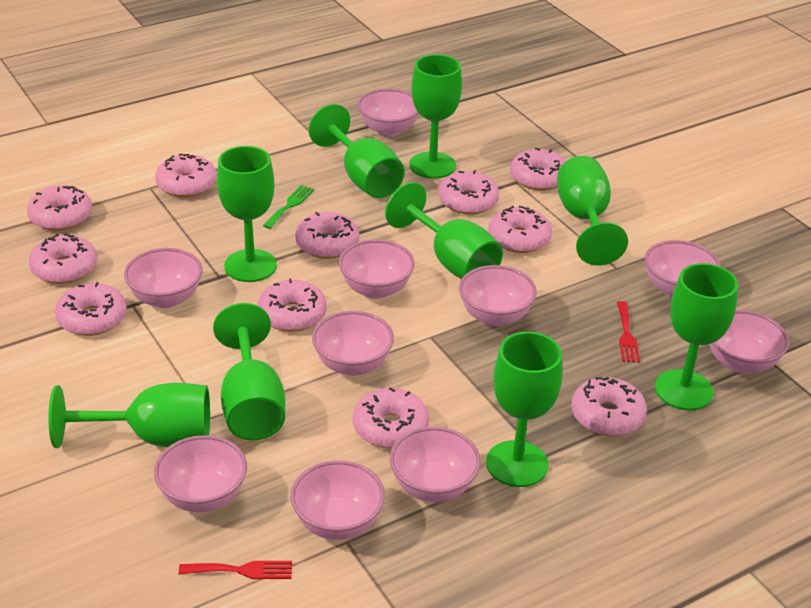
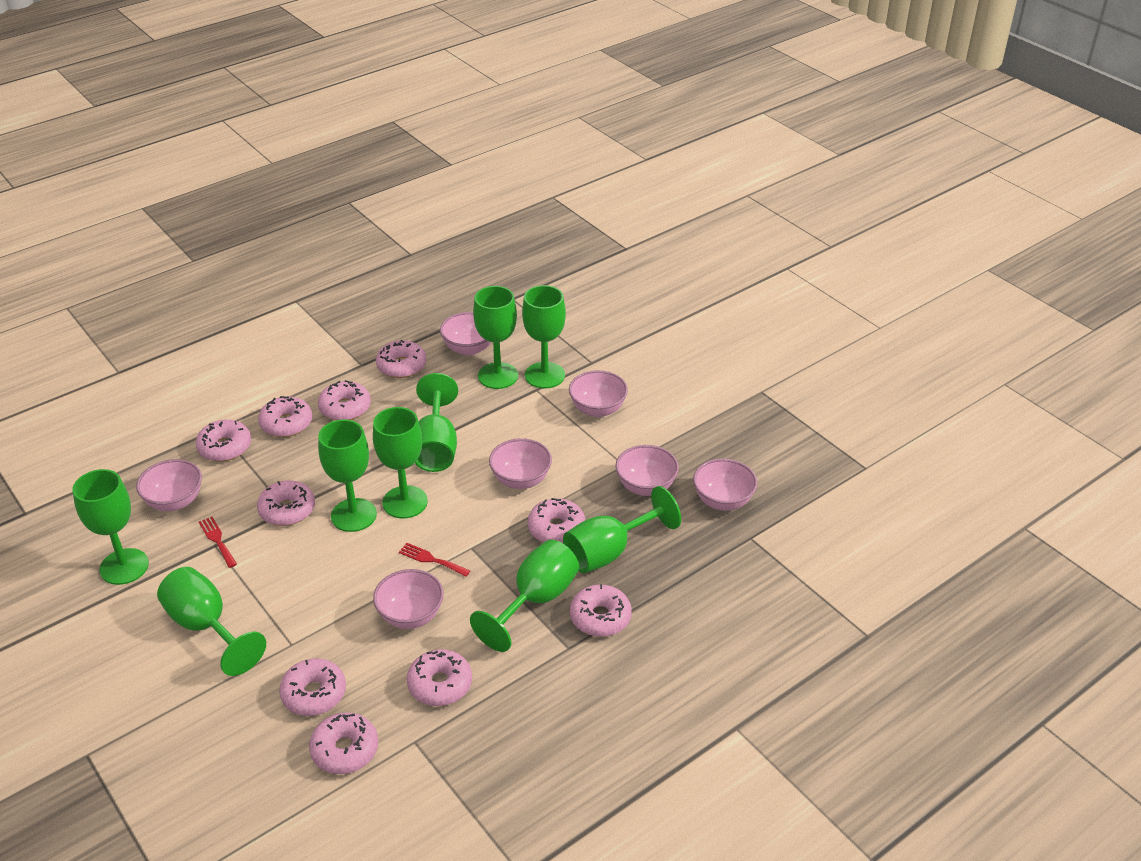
green fork: 1 -> 0
pink bowl: 10 -> 7
pink donut: 11 -> 10

